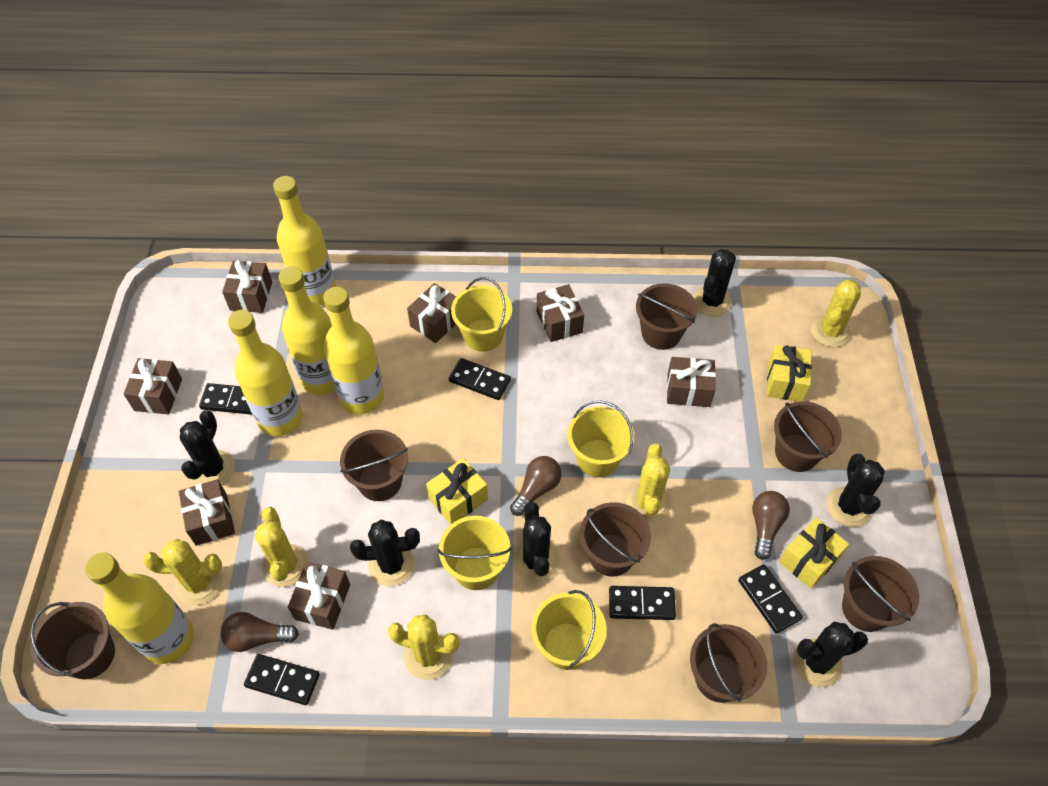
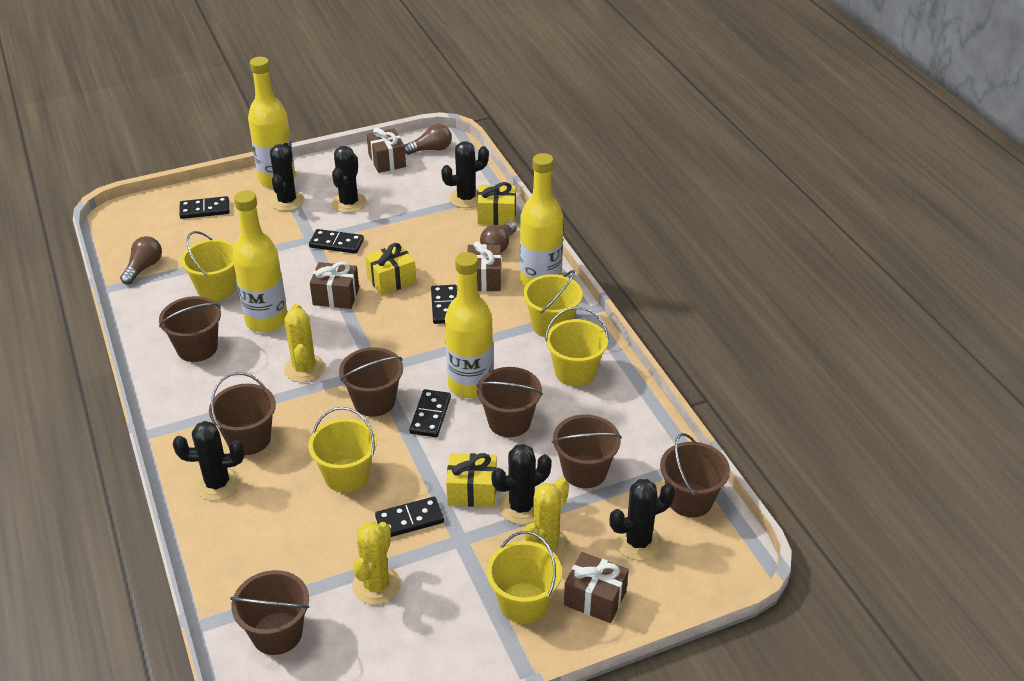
brown gift: 7 -> 4
yellow bottle: 5 -> 4
yellow bucket: 4 -> 5
yellow cactus: 5 -> 3

